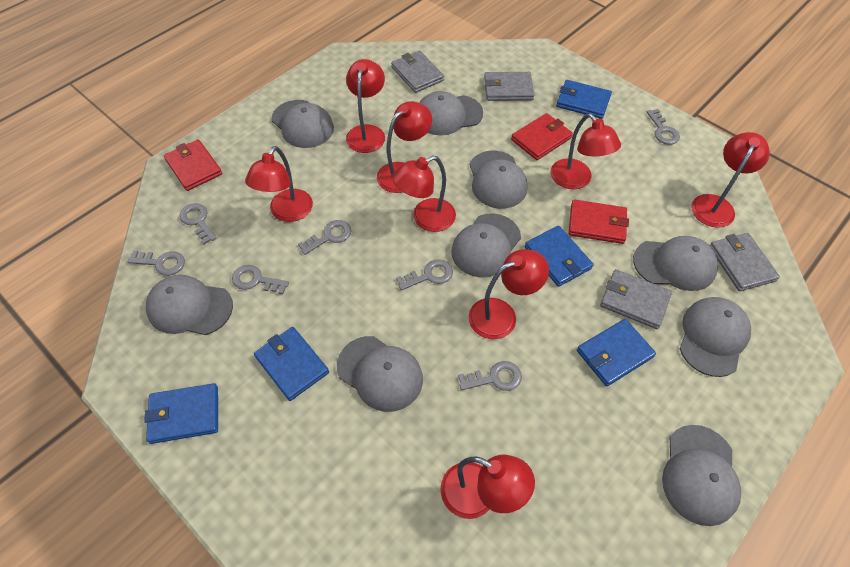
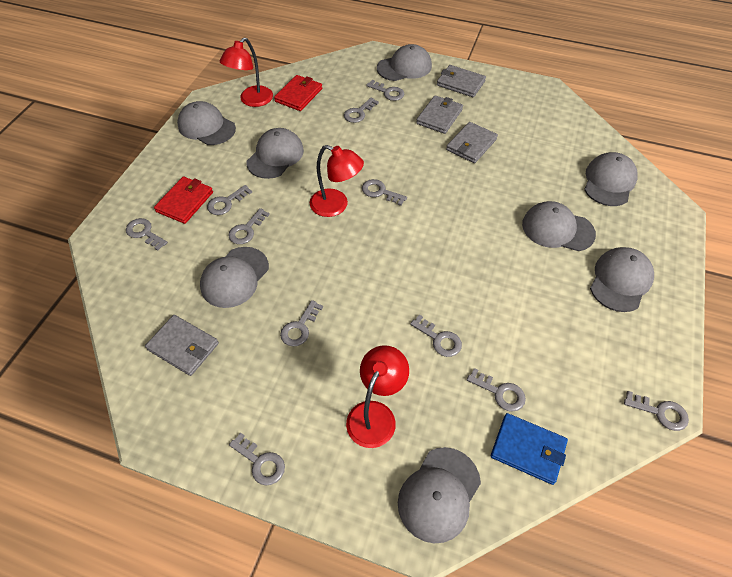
blue wallet: 5 -> 1
grey cap: 9 -> 8
grey key: 7 -> 11
red lamp: 8 -> 3
red wallet: 3 -> 2

